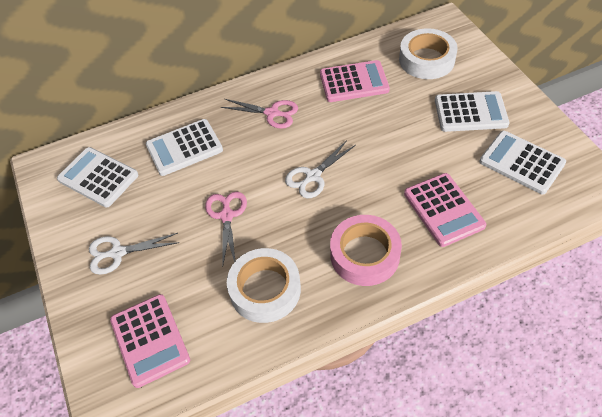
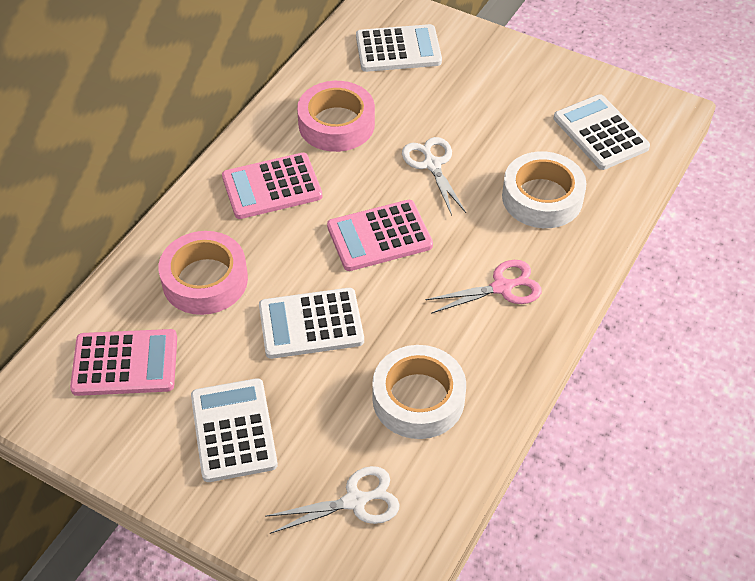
pink scissors: 2 -> 1
pink tape: 1 -> 2

